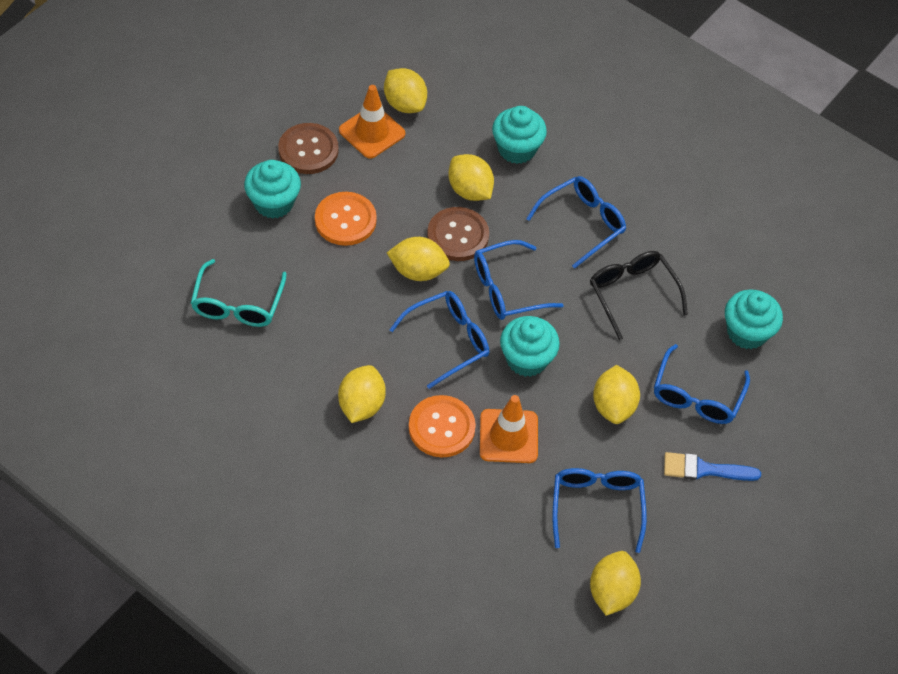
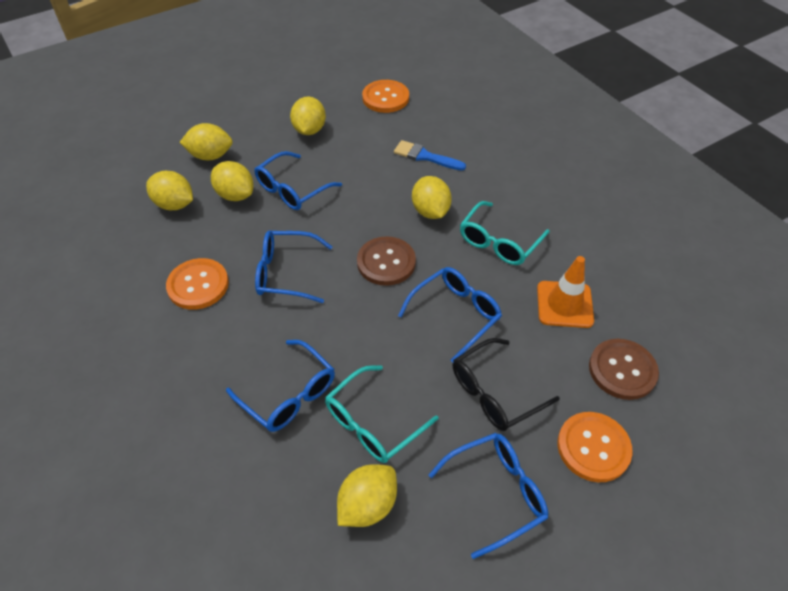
orange button: 2 -> 3
orange traffic cone: 2 -> 1
turquoise cupcake: 4 -> 0
turquoise glasses: 1 -> 2

